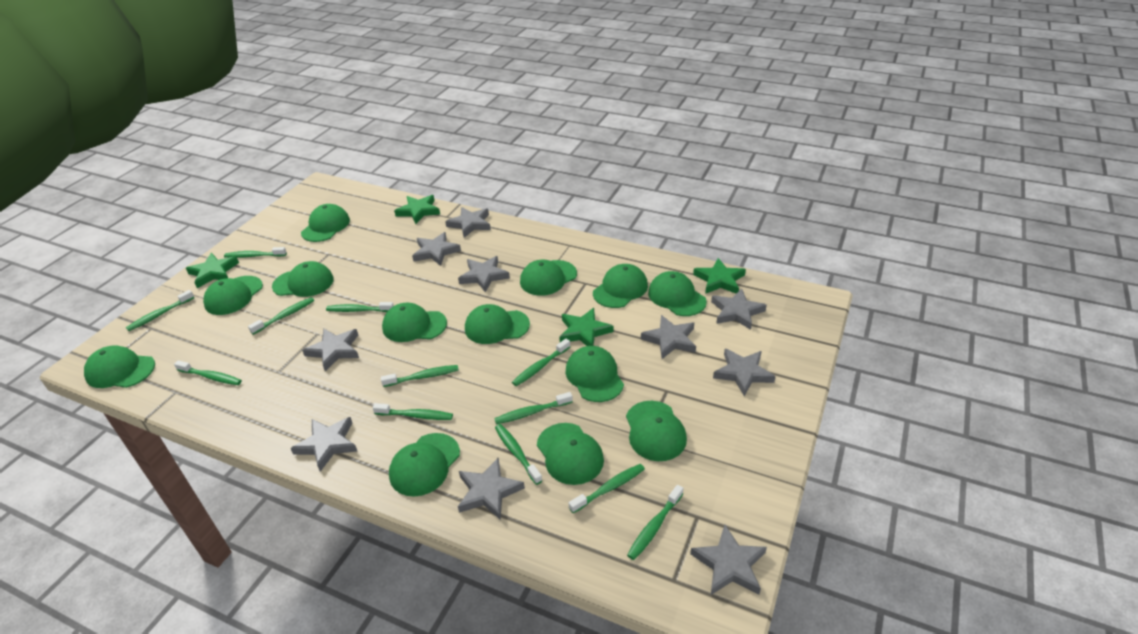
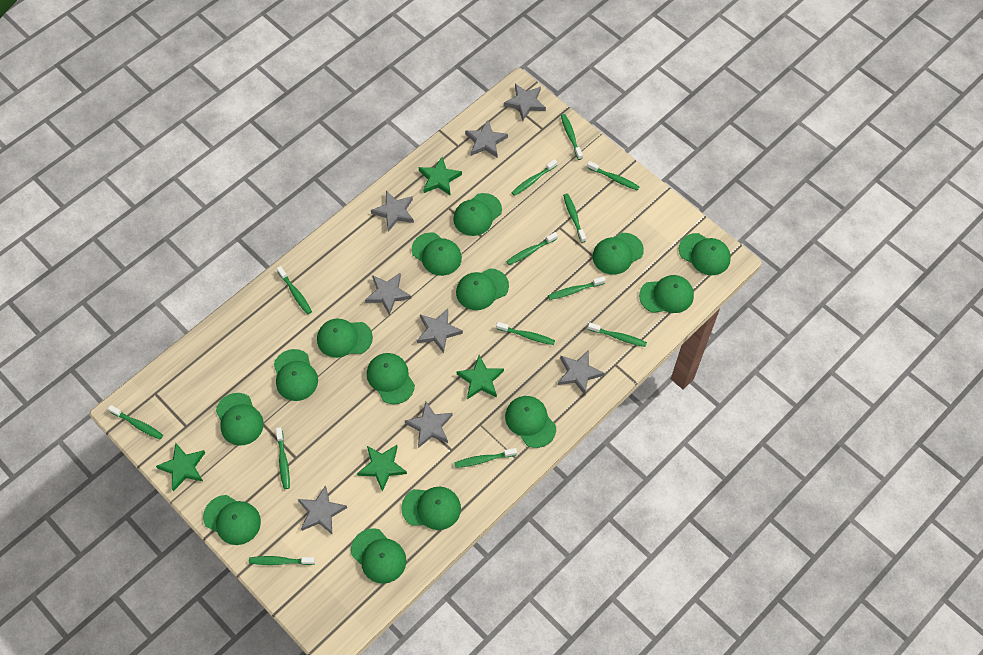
green cap: 13 -> 14
green toothbrush: 12 -> 13
grey star: 10 -> 8

